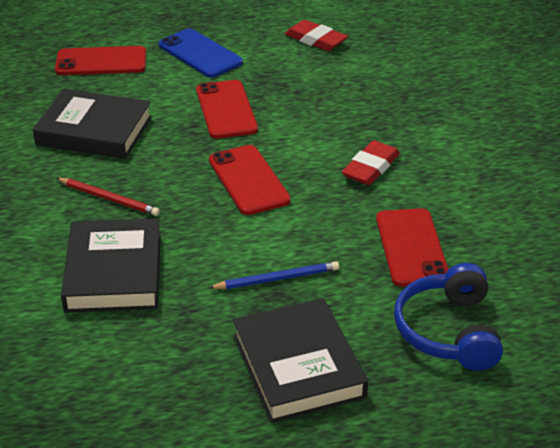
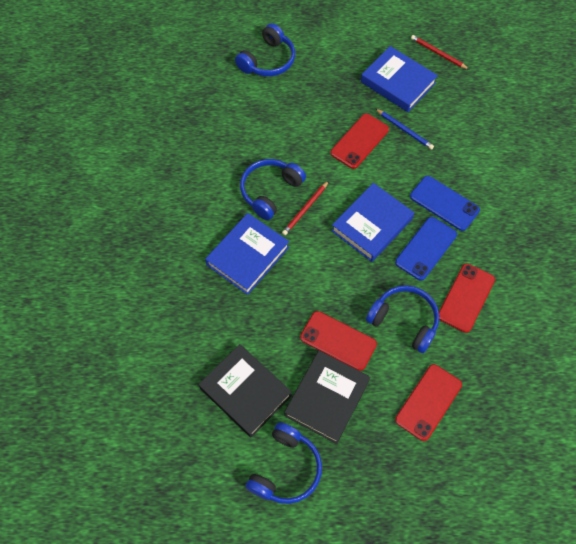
black book: 3 -> 2
blue book: 0 -> 3
blue headphones: 1 -> 4
blue phone: 1 -> 2
red eraser: 2 -> 0
red pencil: 1 -> 2

